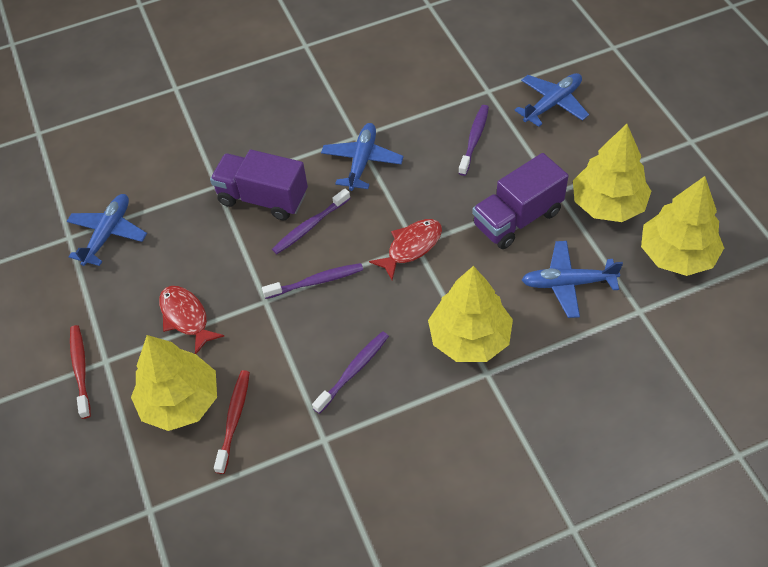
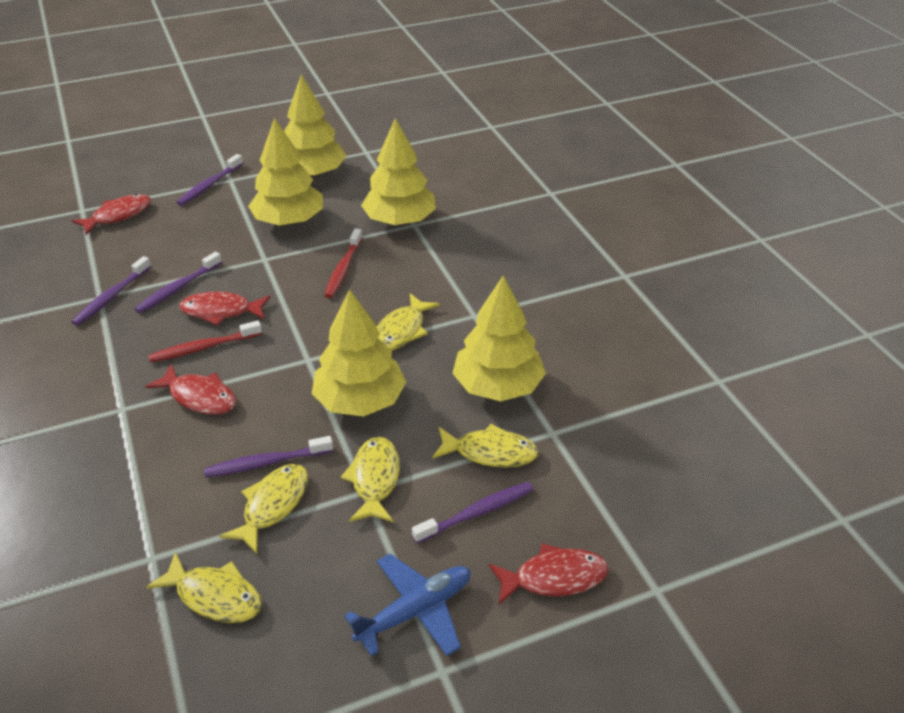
blue plane: 4 -> 1
purple toothbrush: 4 -> 5
purple truck: 2 -> 0
red fish: 2 -> 4
yellow fish: 0 -> 5
yellow tree: 4 -> 5

